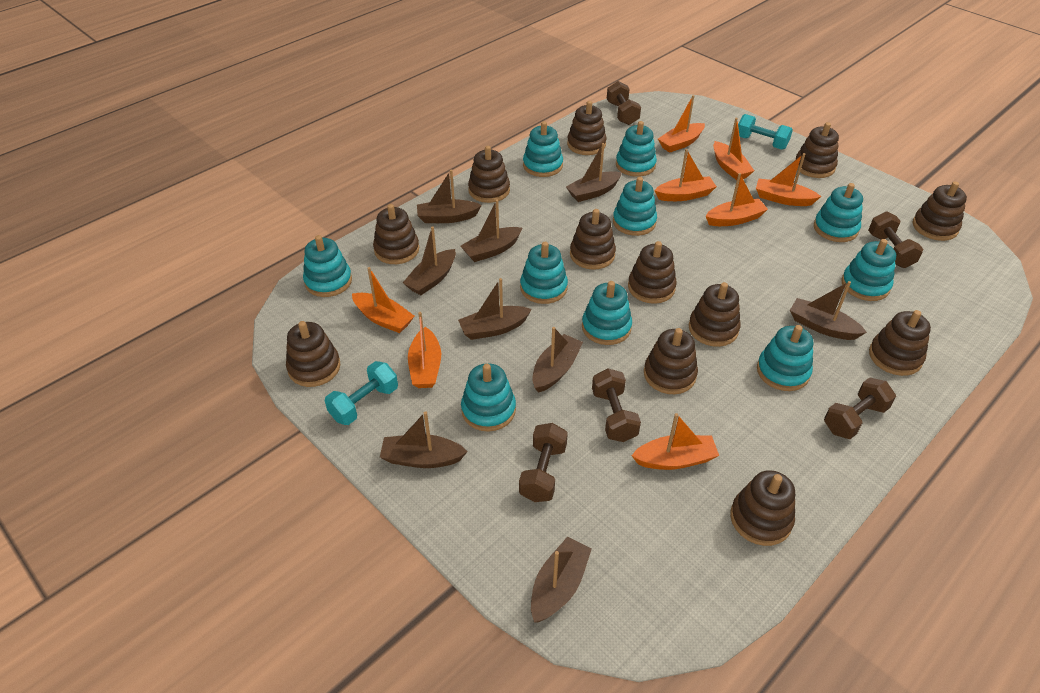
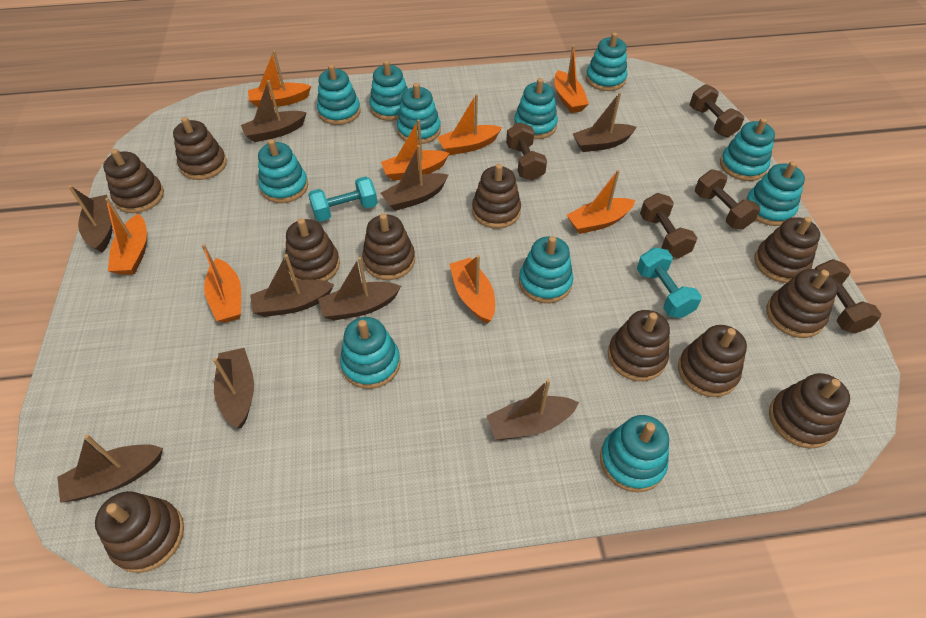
brown stacking toy: 12 -> 11
turquoise stacking toy: 10 -> 11

